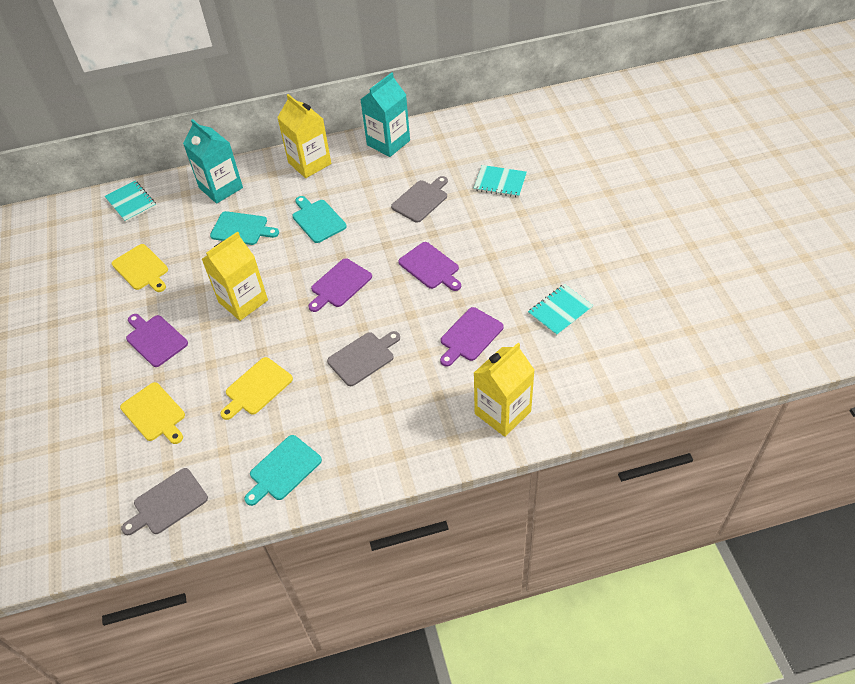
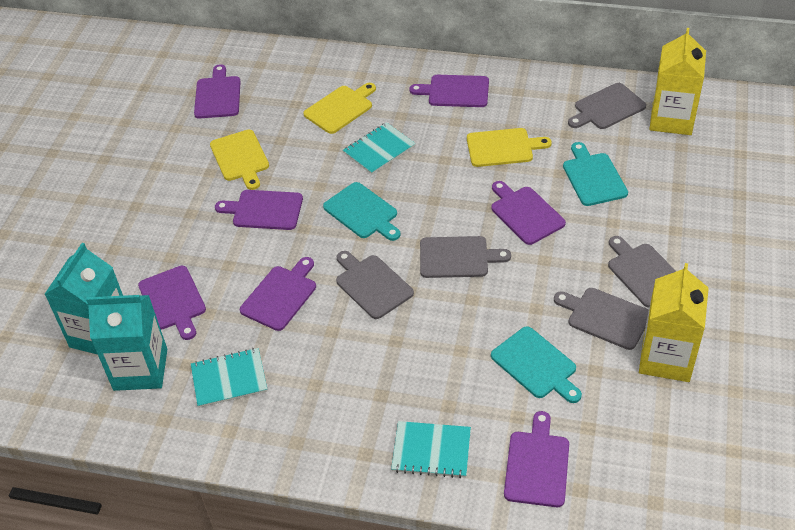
grey cutting board: 3 -> 5
purple cutting board: 4 -> 7
yellow carton: 3 -> 2

